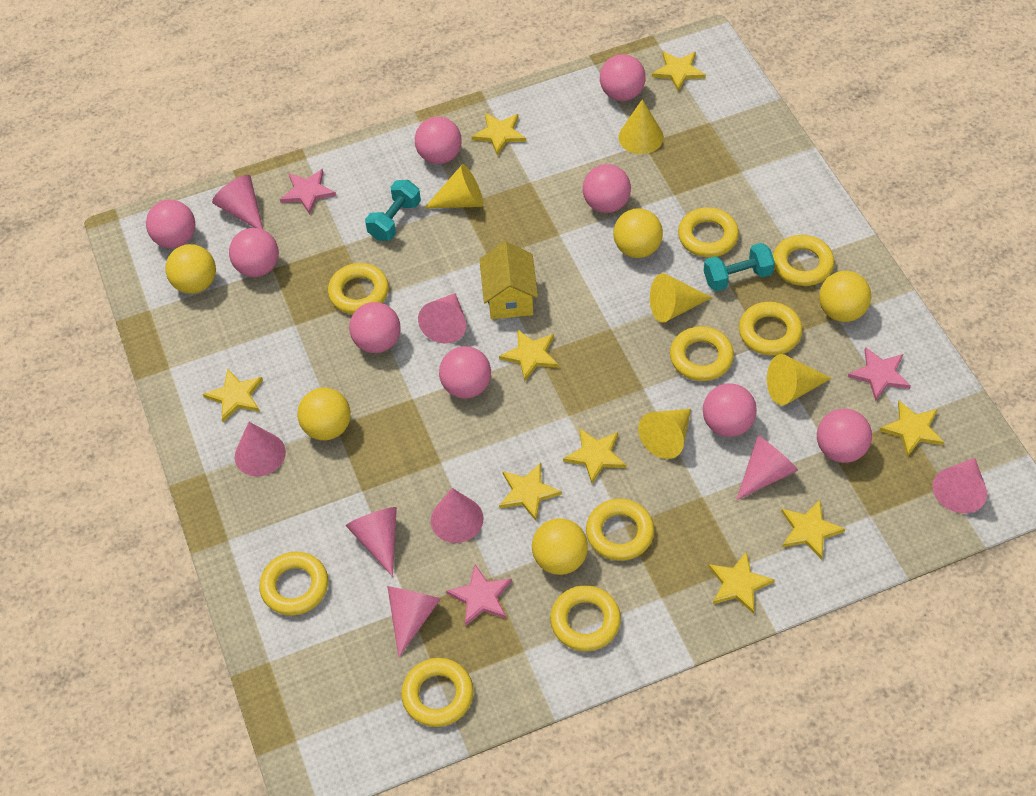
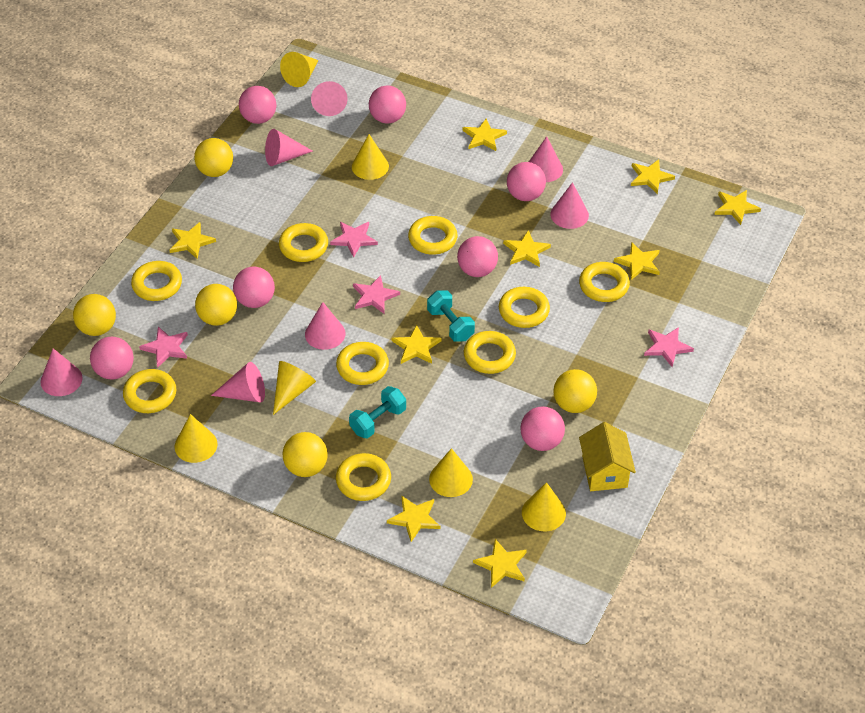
pink ball: 9 -> 7
pink cone: 8 -> 7
pink star: 3 -> 4
yellow cone: 5 -> 6

